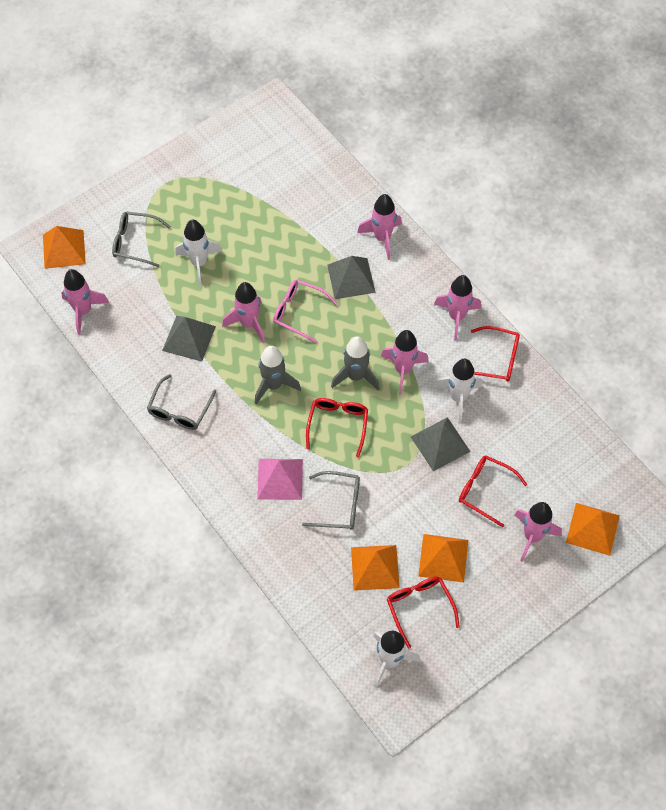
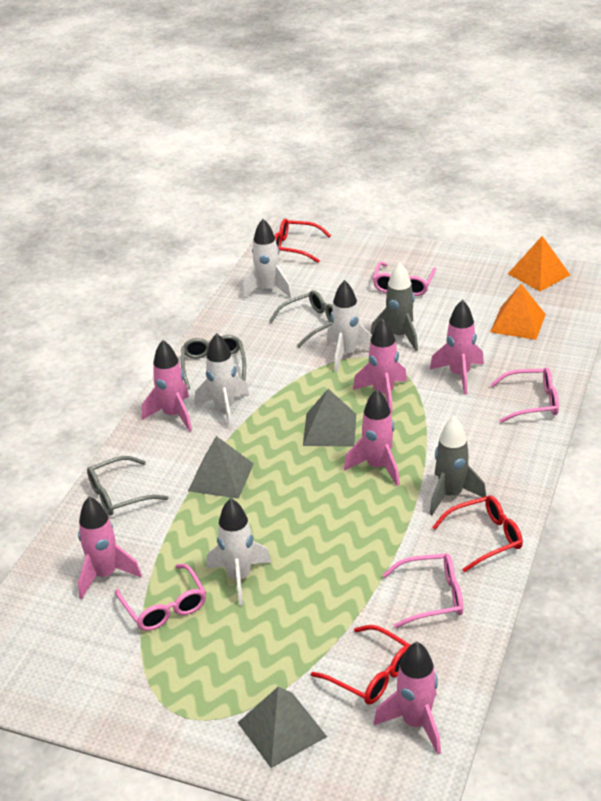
orange pyramid: 4 -> 2
pink glasses: 1 -> 4
pink pyramid: 1 -> 0
red glasses: 4 -> 3
white rocket: 3 -> 4

